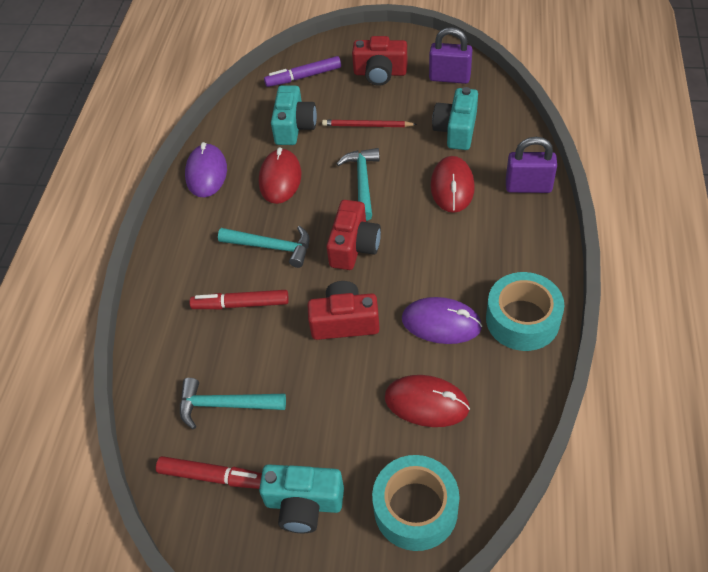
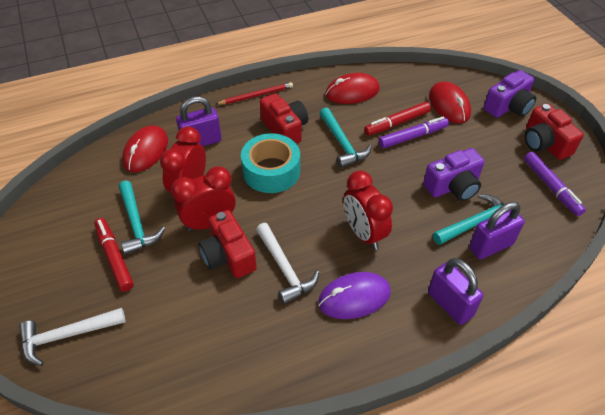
purple camera: 0 -> 2
purple marker: 1 -> 2
purple mouse: 2 -> 1
purple padlock: 2 -> 3
red clock: 0 -> 3
turquoise camera: 3 -> 0
turquoise tape: 2 -> 1
white hammer: 0 -> 2

